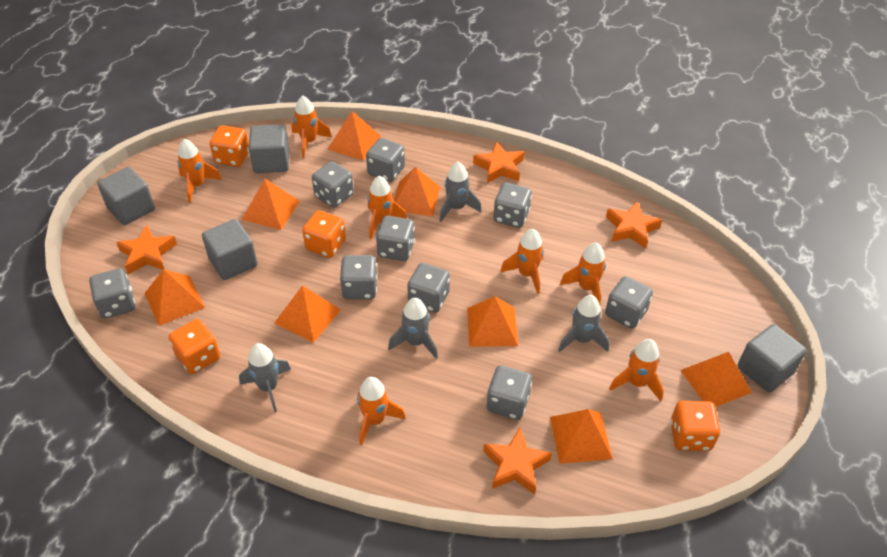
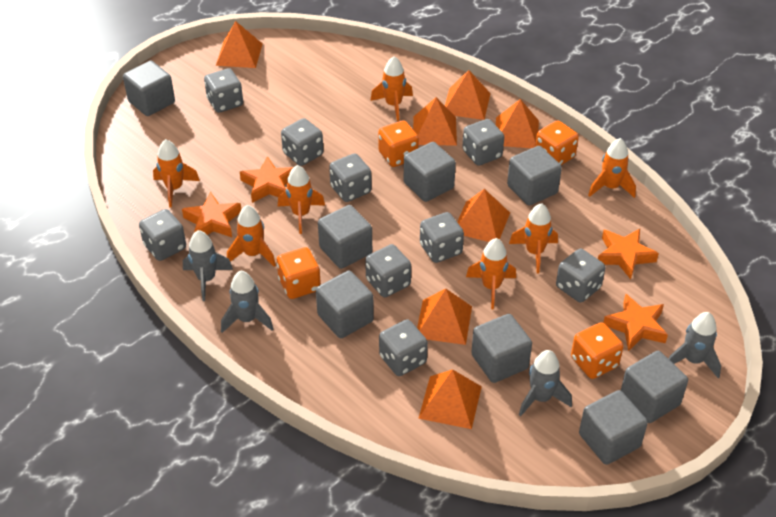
grey cube: 4 -> 8
orange pyramid: 8 -> 7

